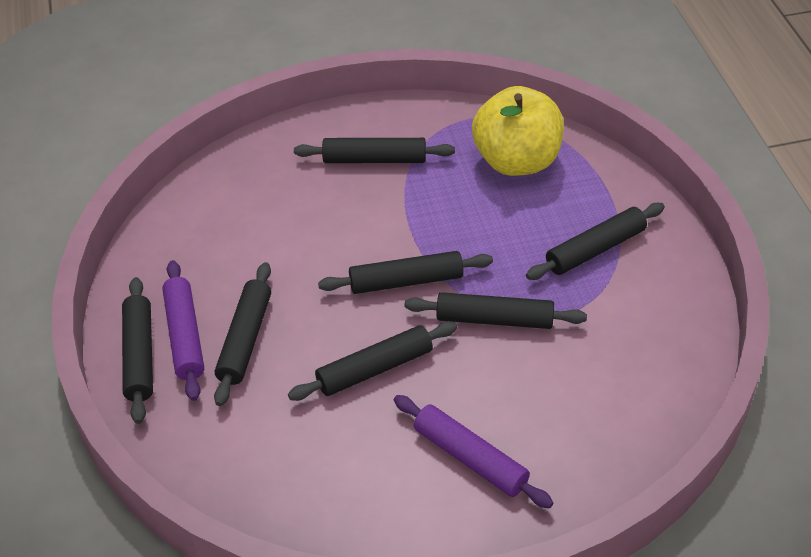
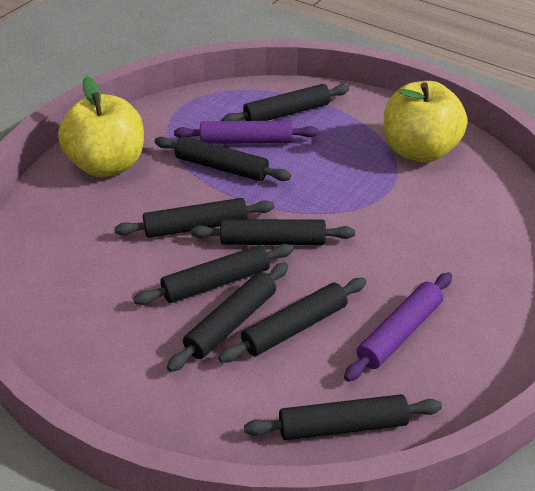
black rolling pin: 7 -> 8
yellow apple: 1 -> 2

